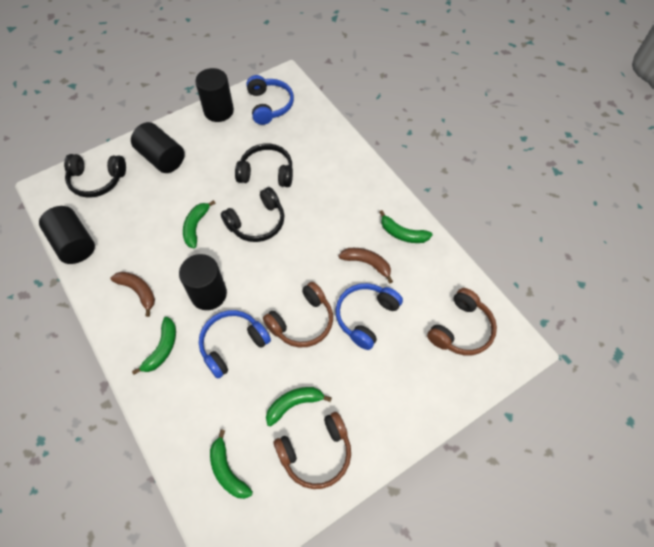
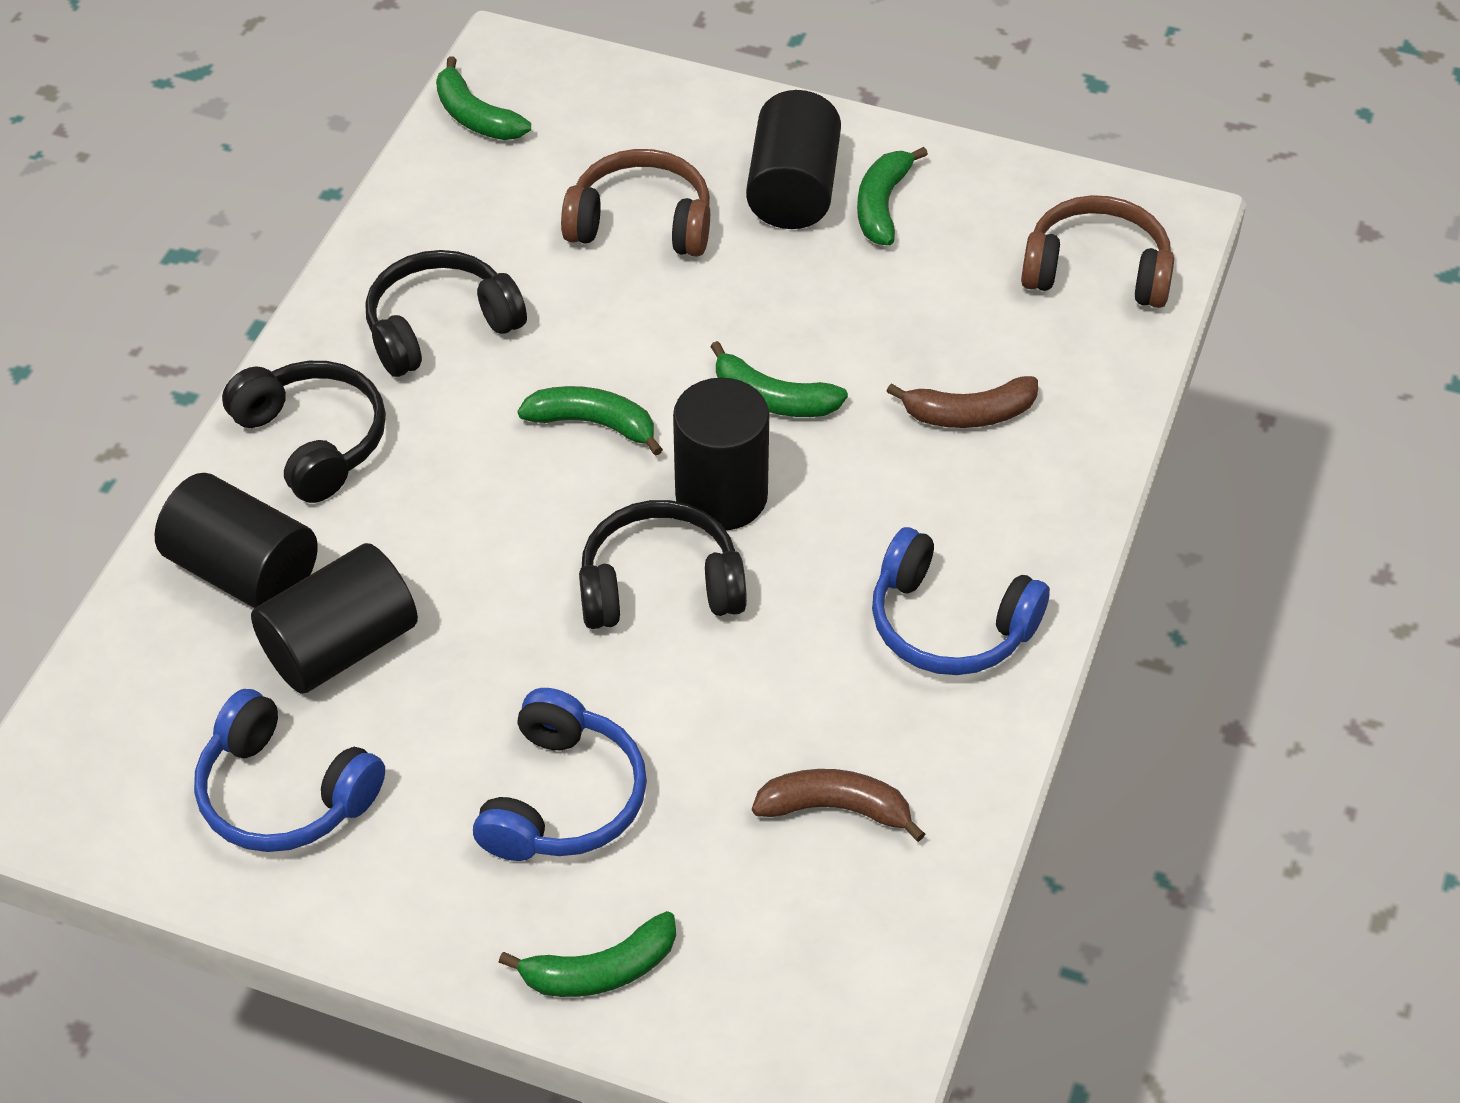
brown headphones: 3 -> 2

